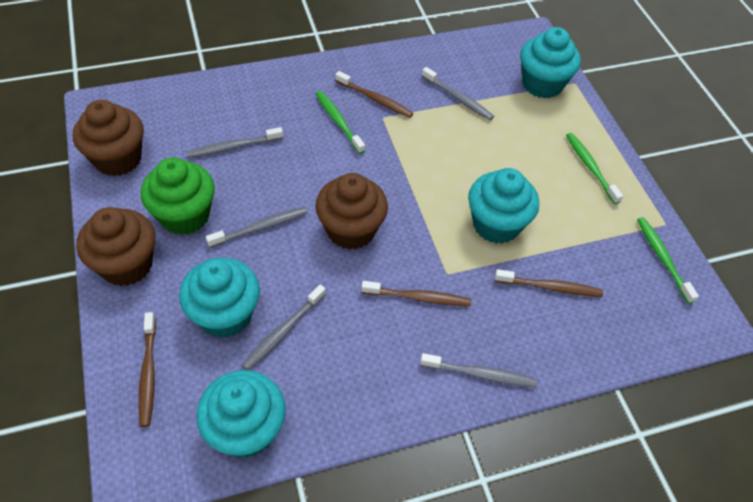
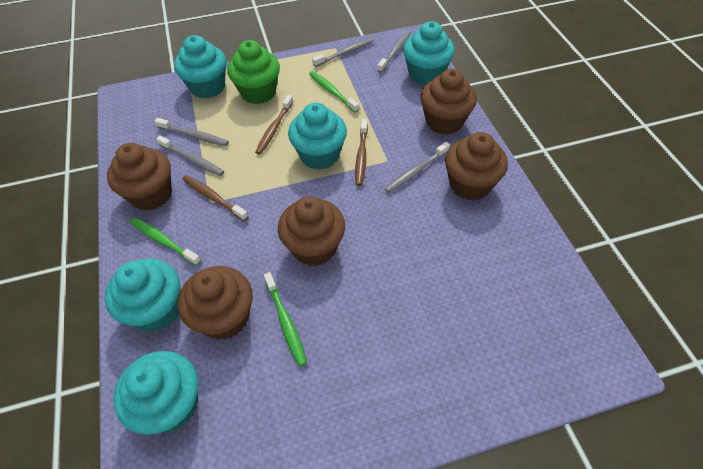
brown cupcake: 3 -> 5
brown toothbrush: 4 -> 3
turquoise cupcake: 4 -> 5

